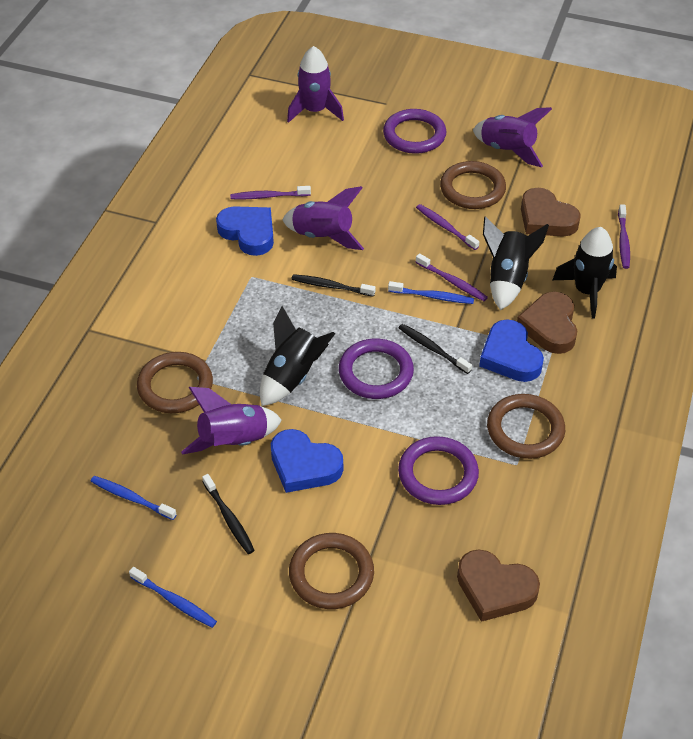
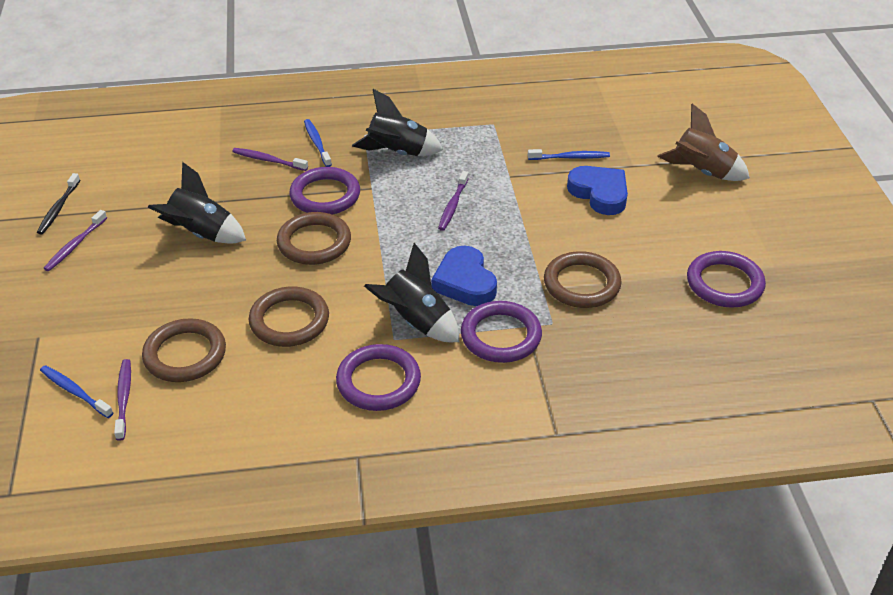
black toothbrush: 3 -> 1
blue heart: 3 -> 2
brown heart: 3 -> 0
brown rocket: 0 -> 1
purple ring: 3 -> 4
purple rocket: 4 -> 0

